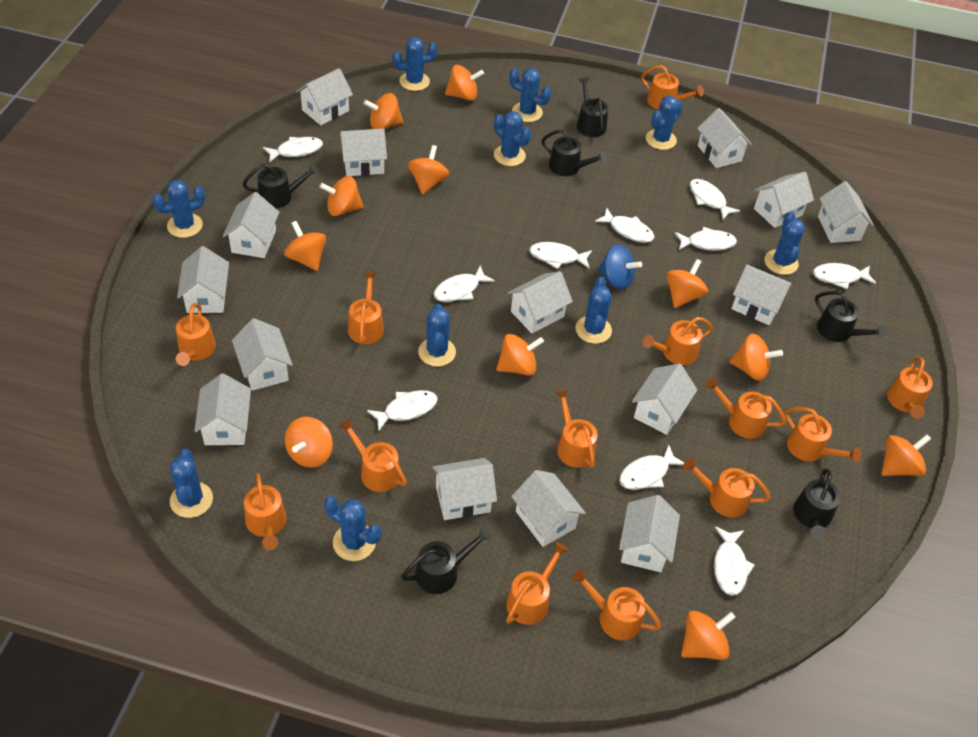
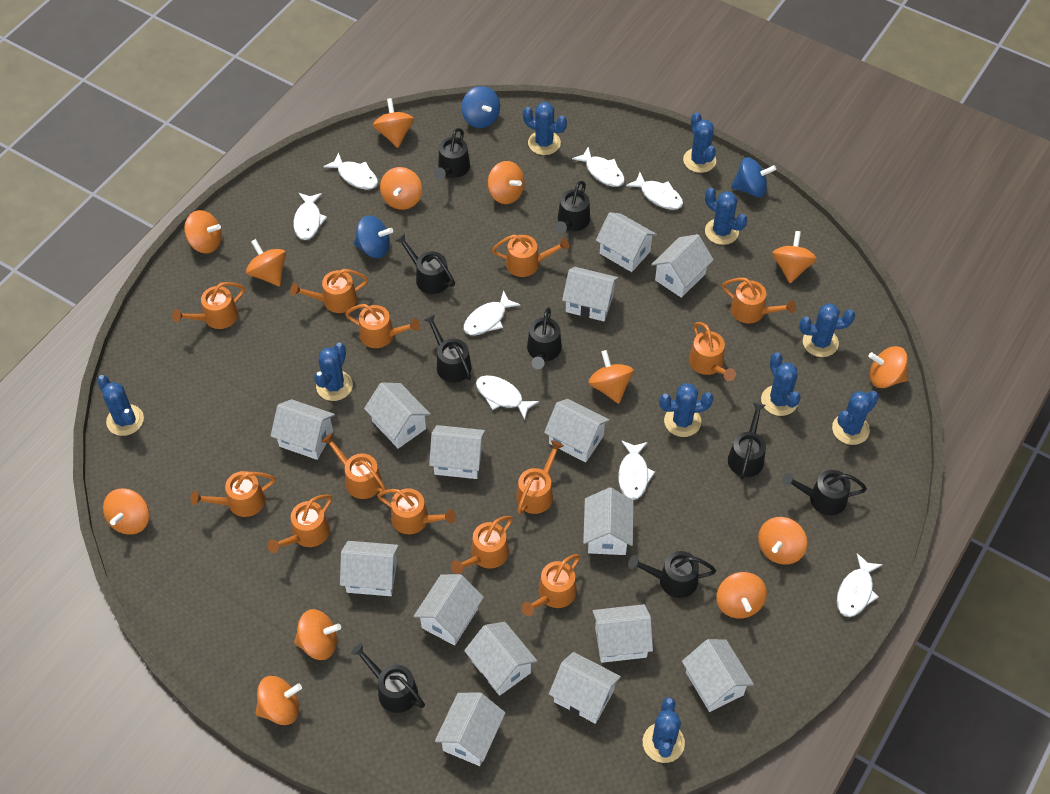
black watering can: 6 -> 9
blue spinning top: 1 -> 3
orange spinning top: 11 -> 13
white fish: 10 -> 8

